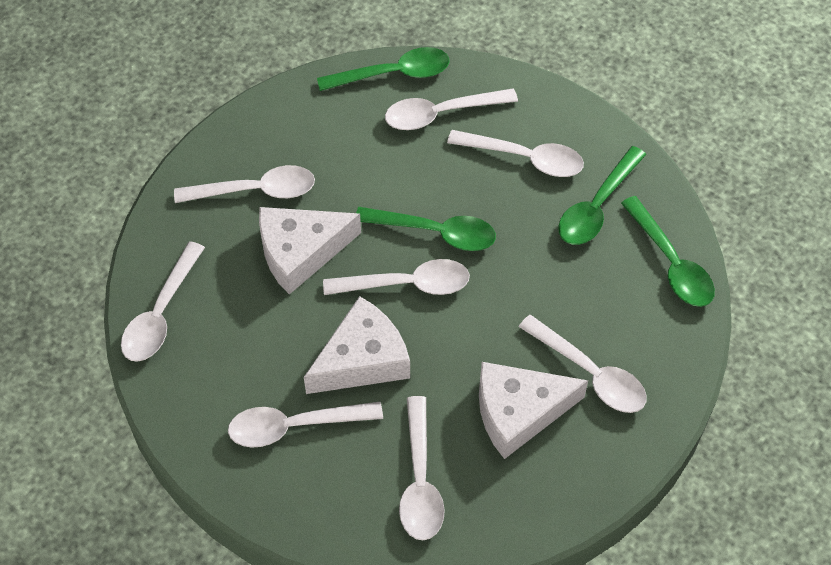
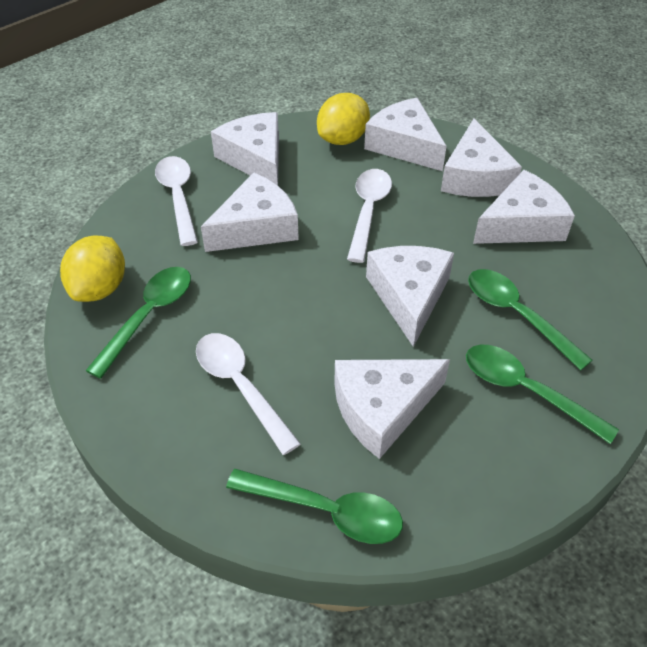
white cheese: 3 -> 7
white spoon: 8 -> 3
yellow lemon: 0 -> 2

